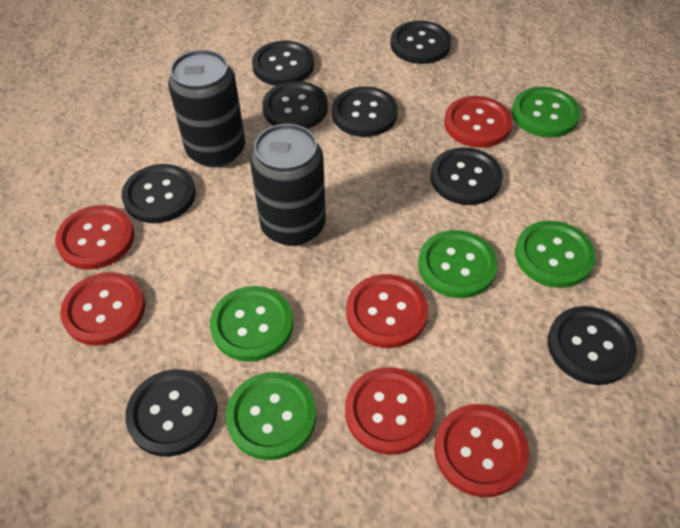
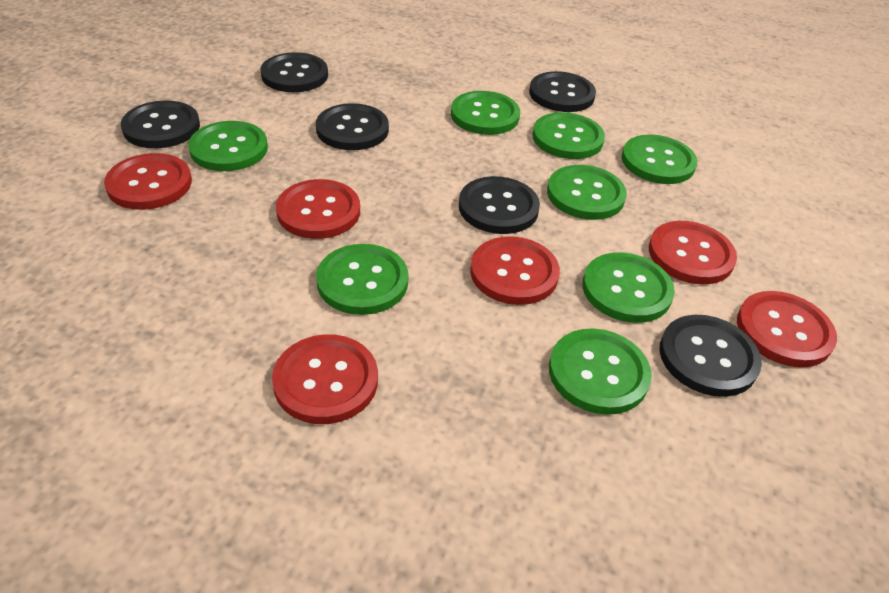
black button: 8 -> 6
black can: 2 -> 0
green button: 5 -> 8

